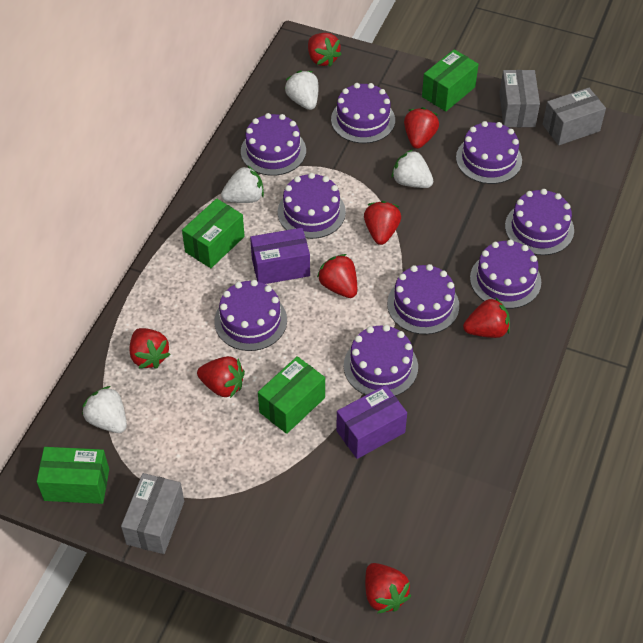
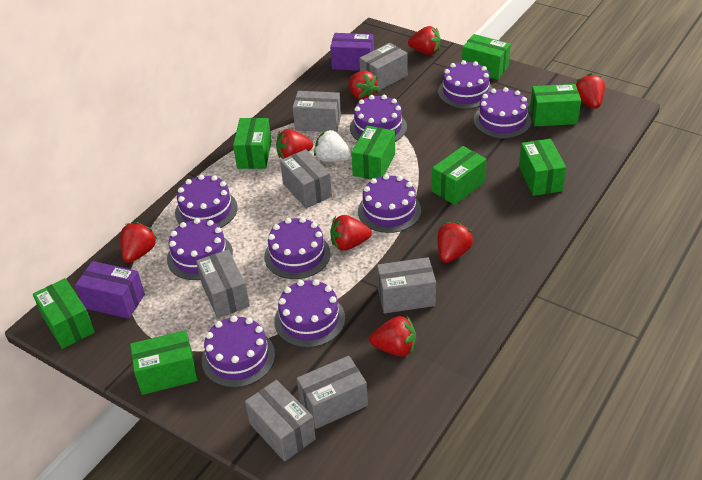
green box: 4 -> 8
grey box: 3 -> 7
white strawberry: 4 -> 1

